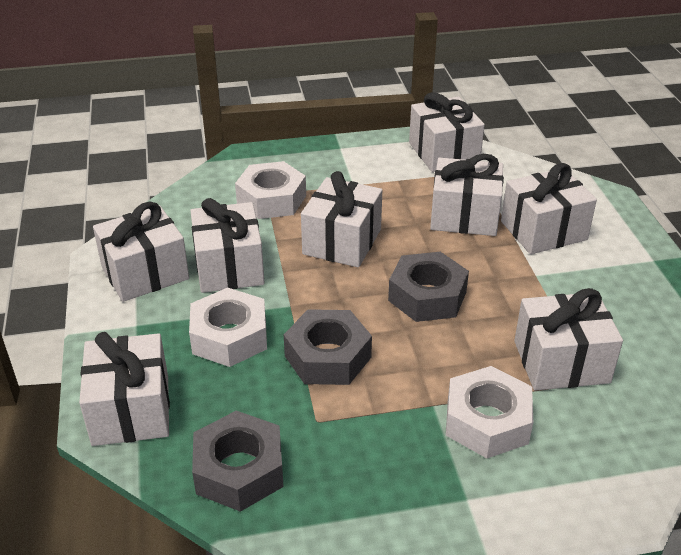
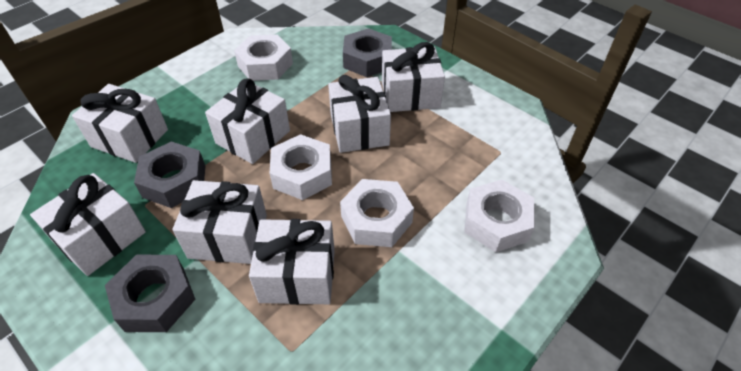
white gift: 8 -> 7
white nut: 3 -> 4

